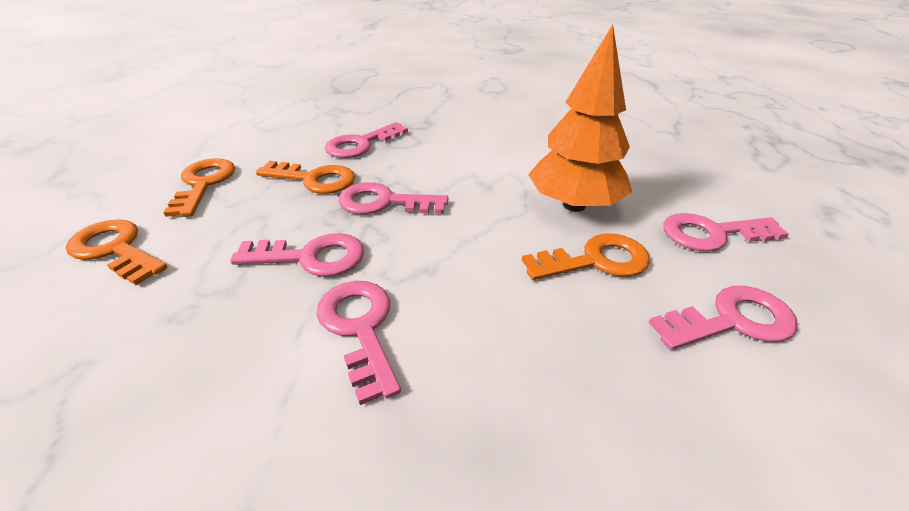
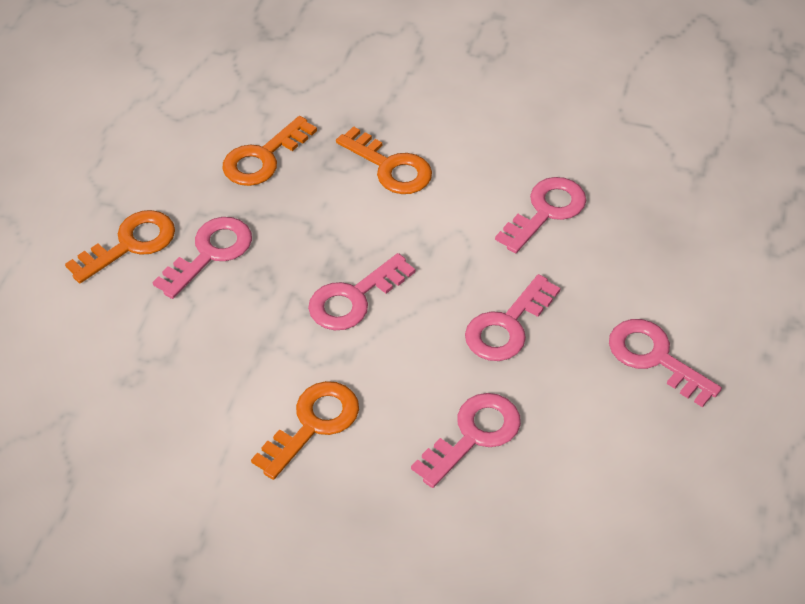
orange tree: 1 -> 0

